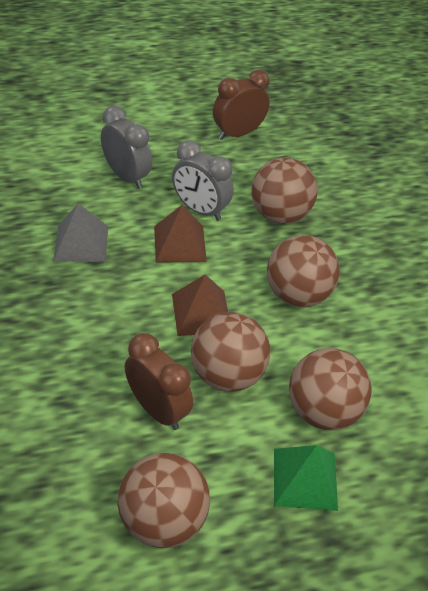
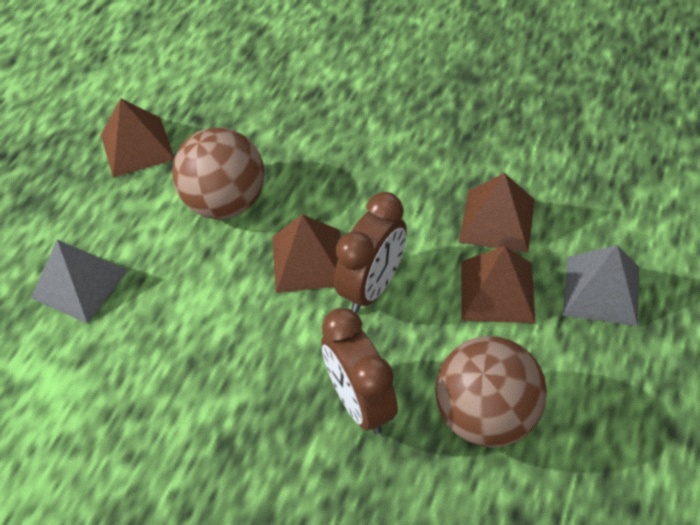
brown ball: 5 -> 2
brown pyramid: 2 -> 4
green pyramid: 1 -> 0
grey clock: 2 -> 0
grey pyramid: 1 -> 2

